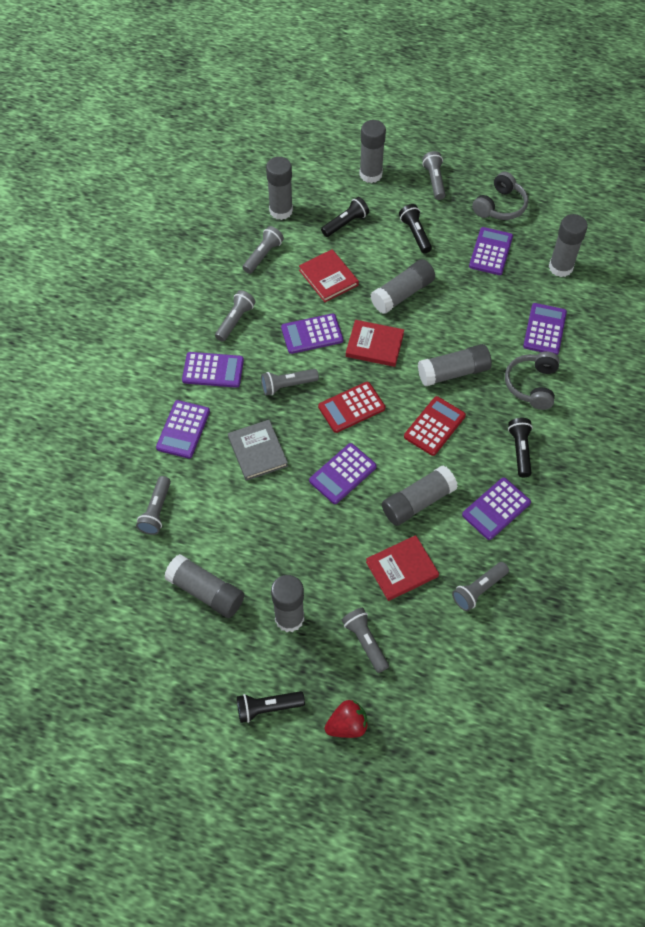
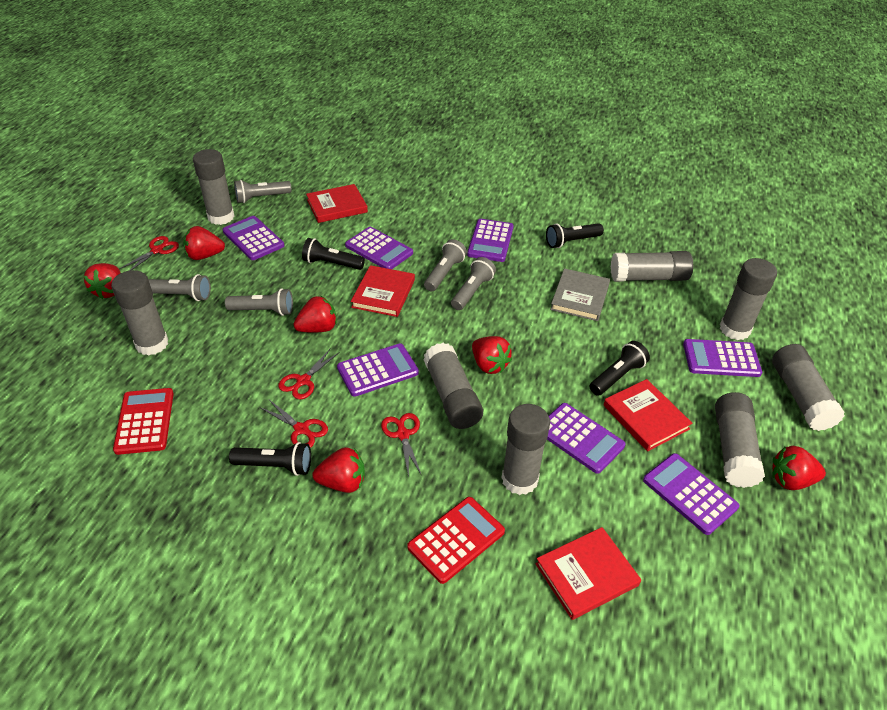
grey flashlight: 7 -> 5
grey headphones: 2 -> 0
red book: 3 -> 4
red scissors: 0 -> 4
red strawberry: 1 -> 6

